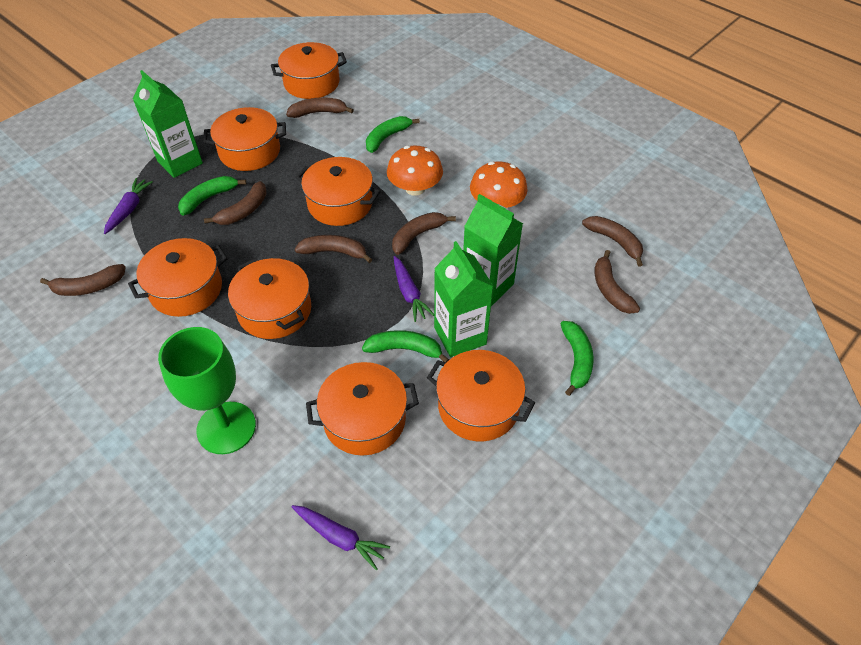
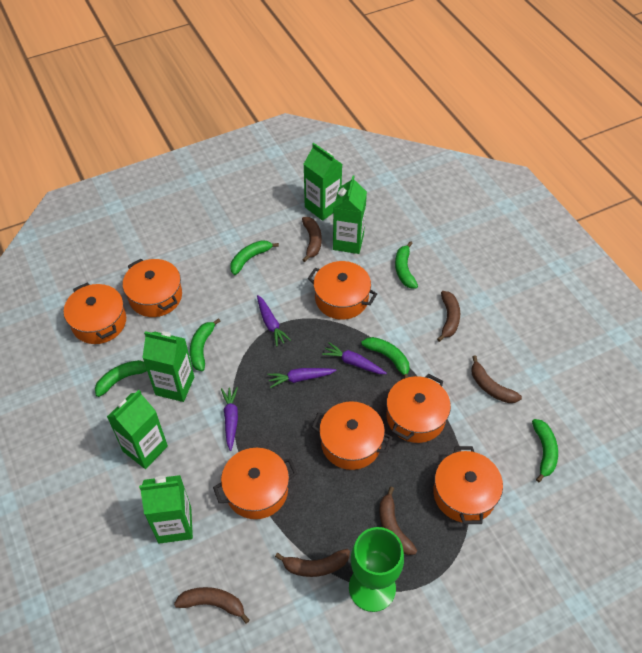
brown banana: 7 -> 6
green banana: 4 -> 6
green carton: 3 -> 5
orange mushroom: 2 -> 0
purple carrot: 3 -> 4

